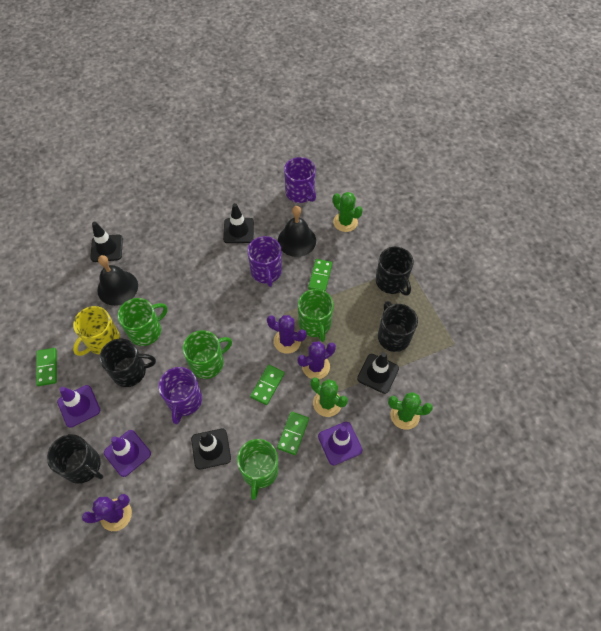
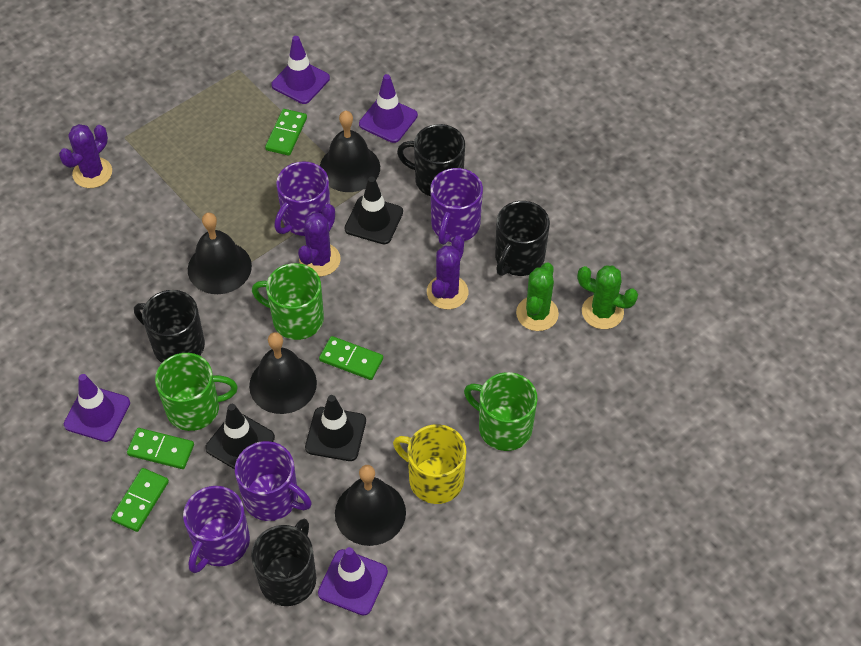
black bell: 2 -> 4
black traffic cone: 4 -> 3
green cactus: 3 -> 2
green mug: 4 -> 3
purple mug: 3 -> 4
purple traffic cone: 3 -> 4

